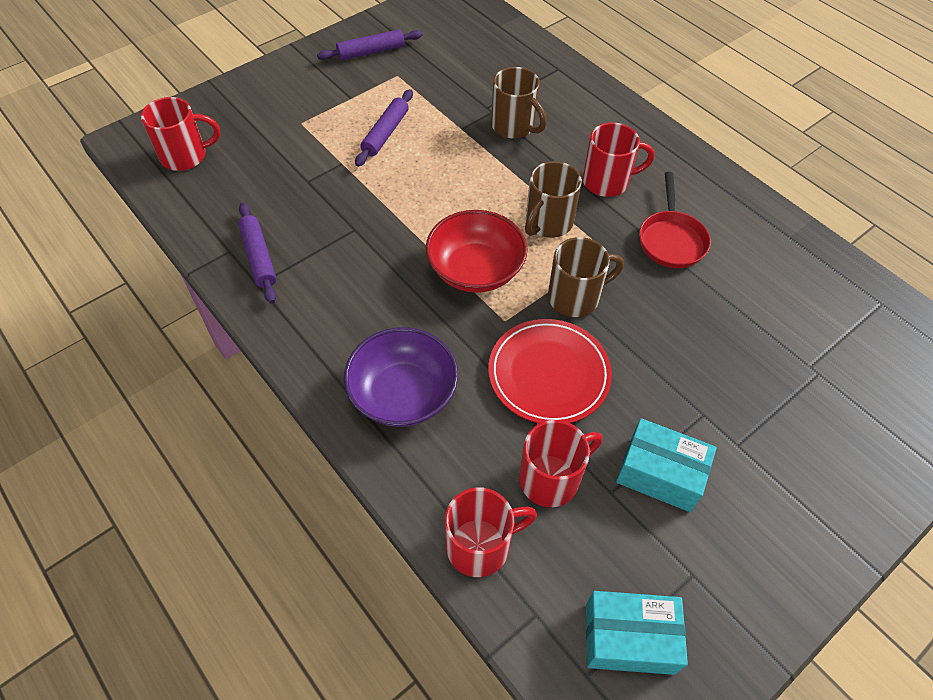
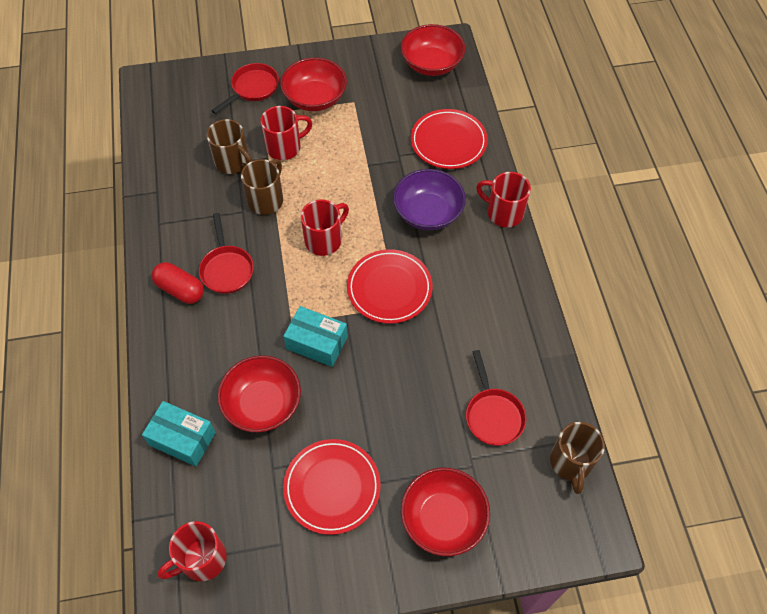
purple rolling pin: 3 -> 0
red bowl: 1 -> 4
red capsule: 0 -> 1
red pan: 1 -> 3
red plate: 1 -> 3

